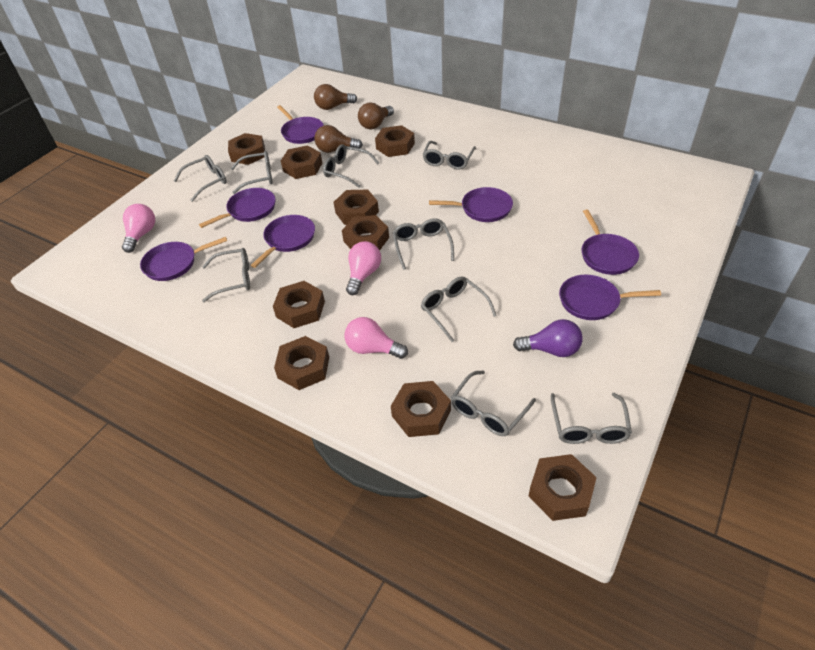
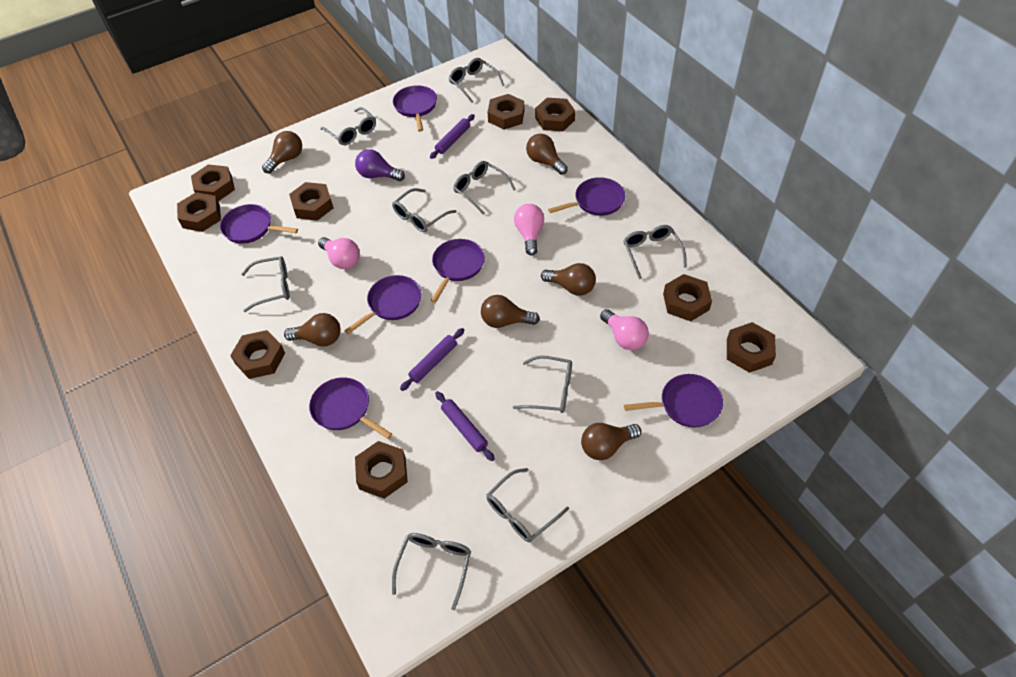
brown light bulb: 3 -> 6
purple rolling pin: 0 -> 3

